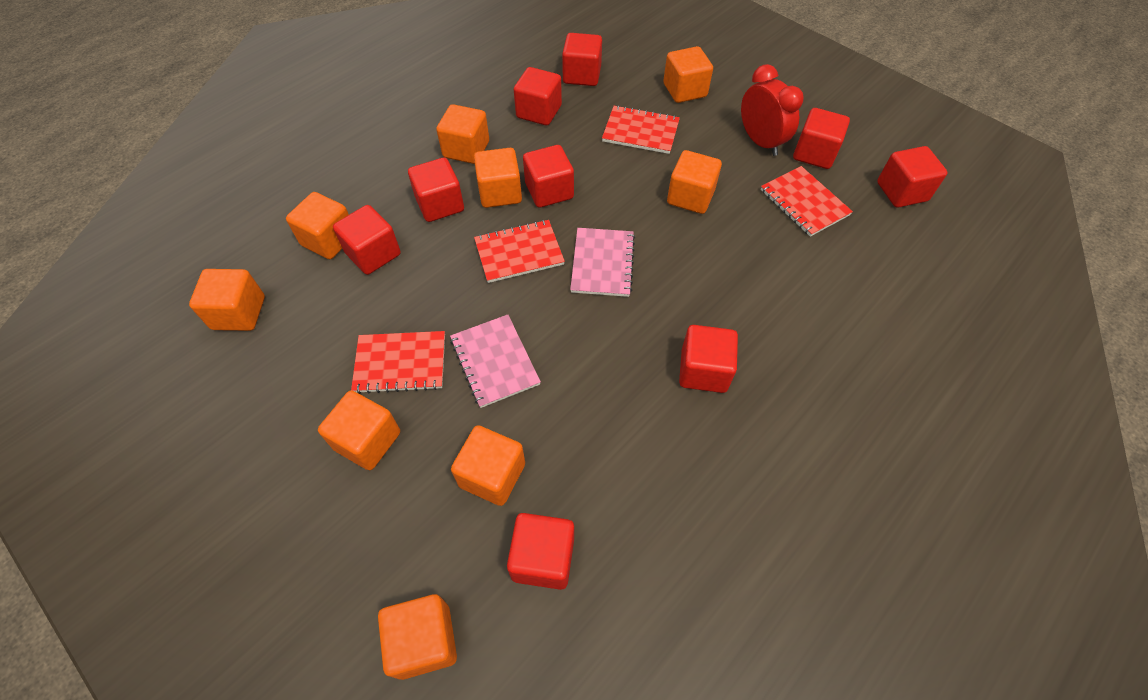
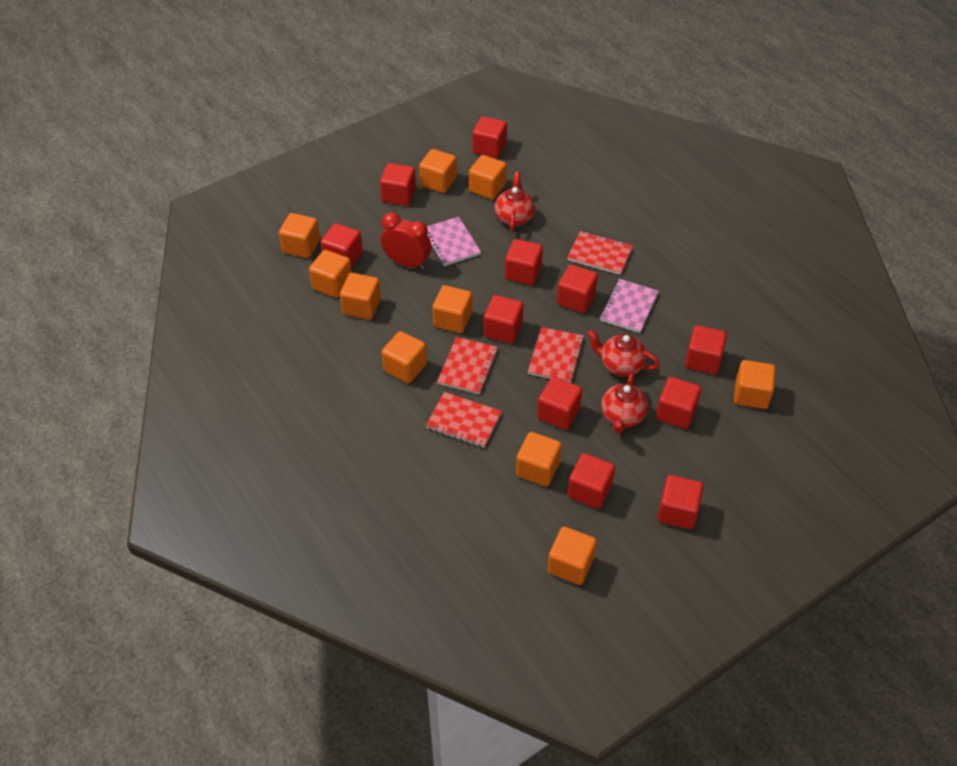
orange cube: 9 -> 10
red cube: 9 -> 11
red teapot: 0 -> 3

